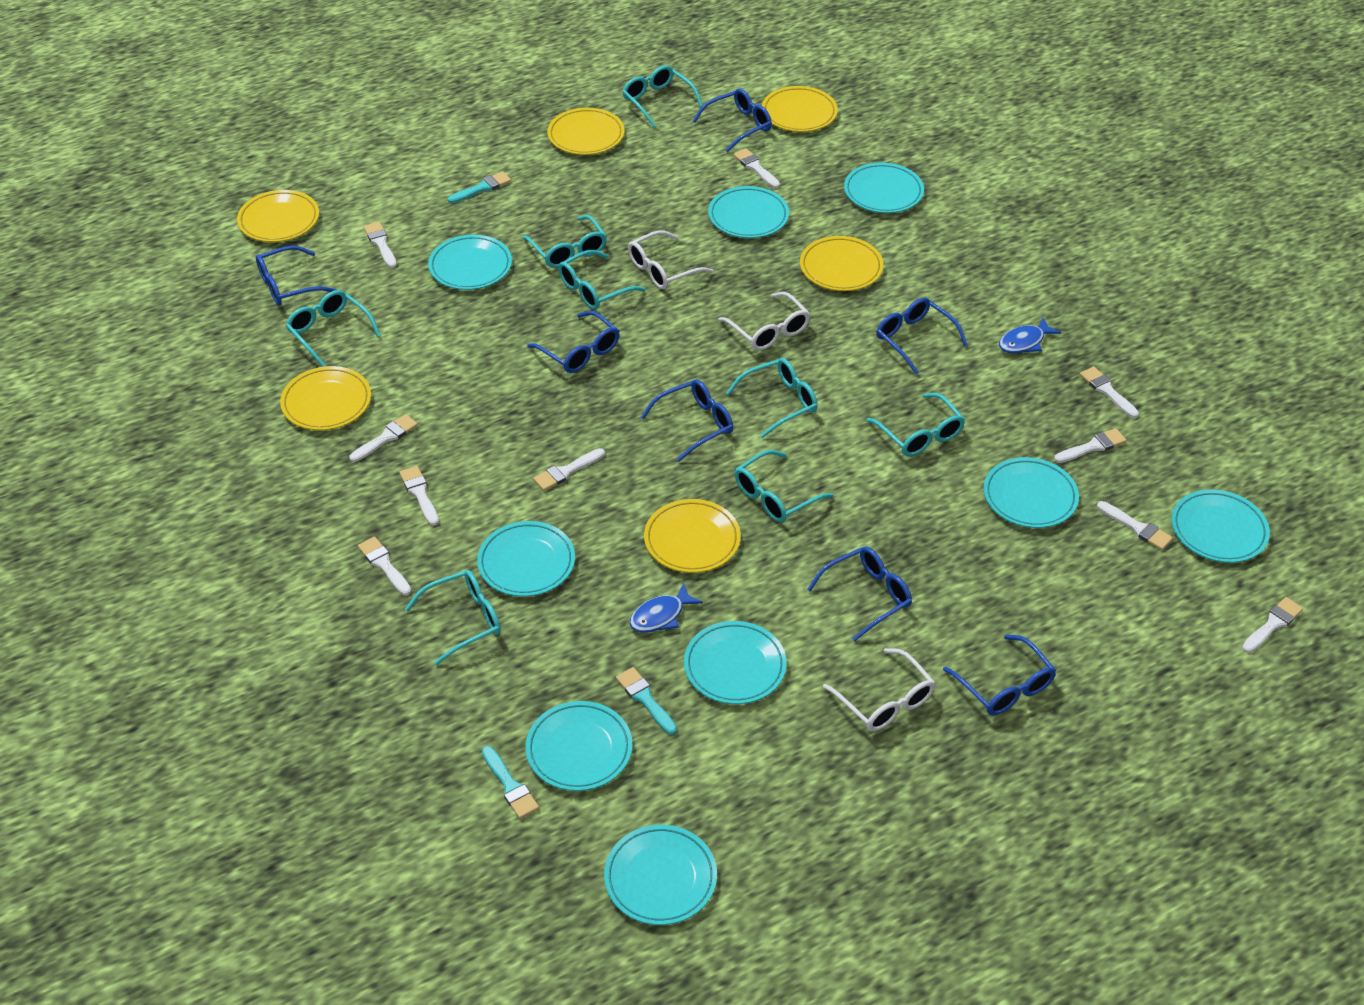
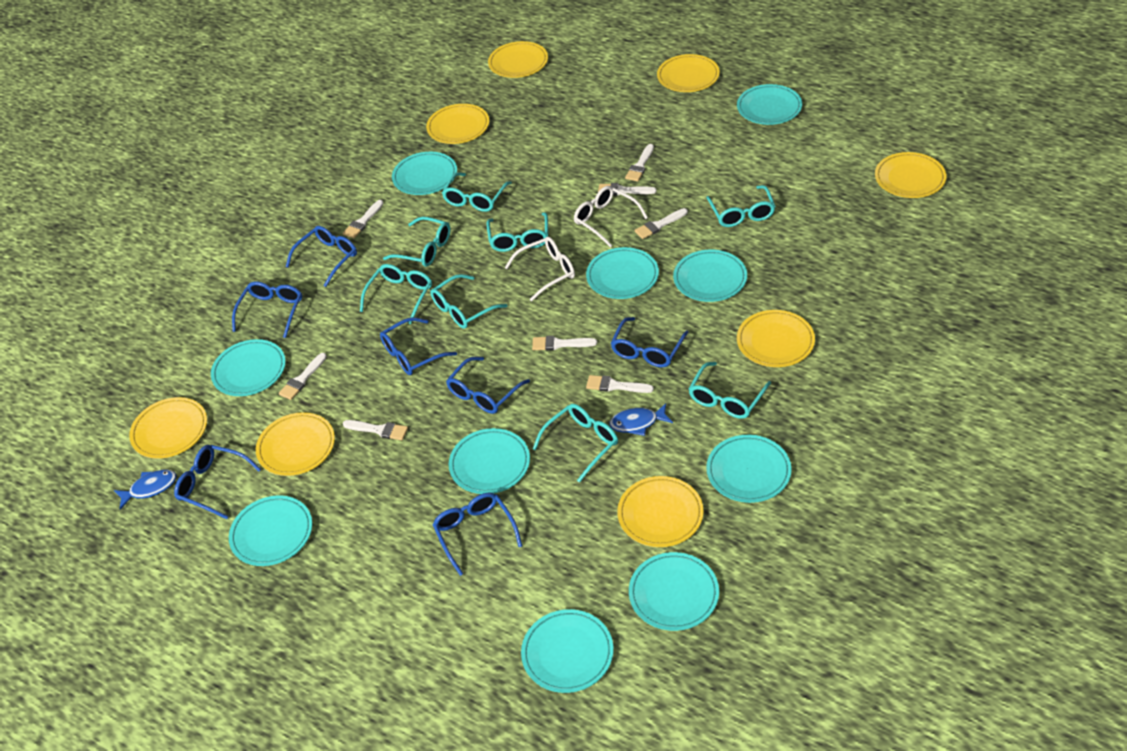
turquoise brush: 3 -> 0
turquoise plate: 9 -> 10
white brush: 10 -> 8
white glasses: 3 -> 2
yellow plate: 6 -> 8

